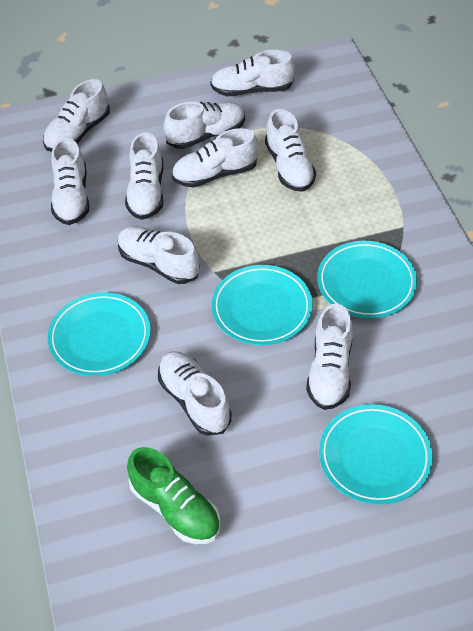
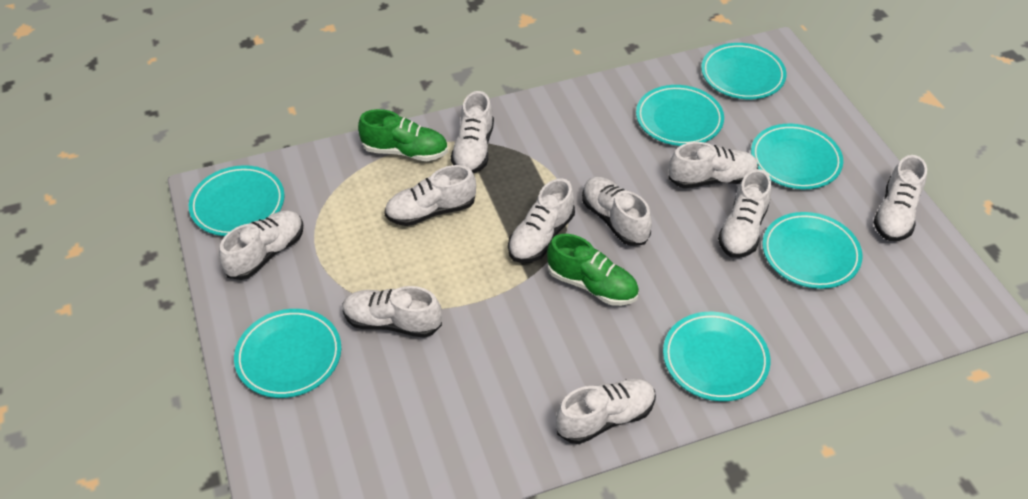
green shoe: 1 -> 2
turquoise plate: 4 -> 7

